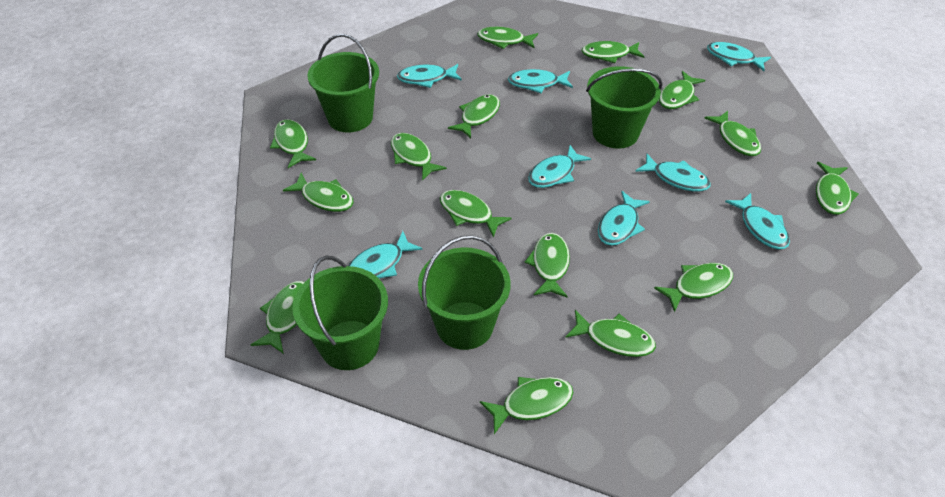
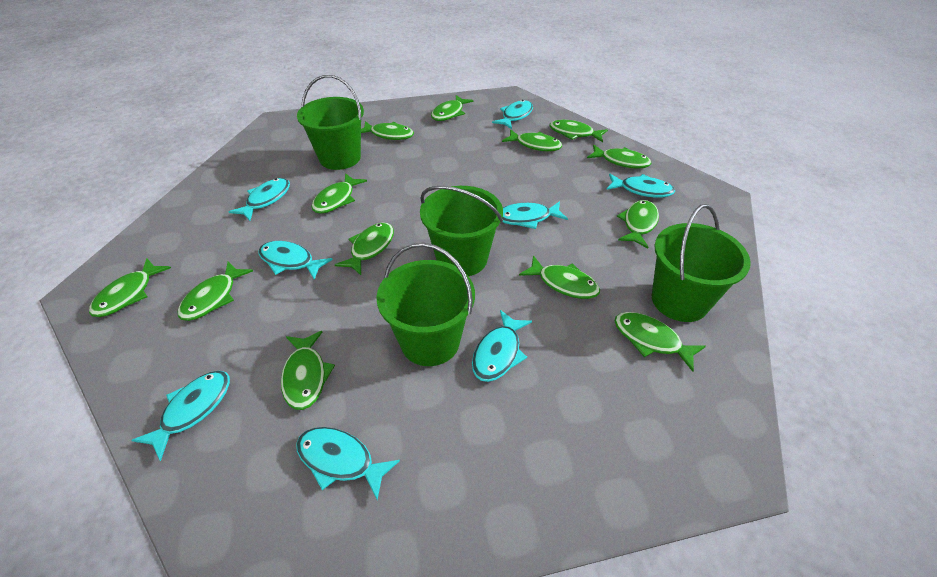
green fish: 15 -> 13

